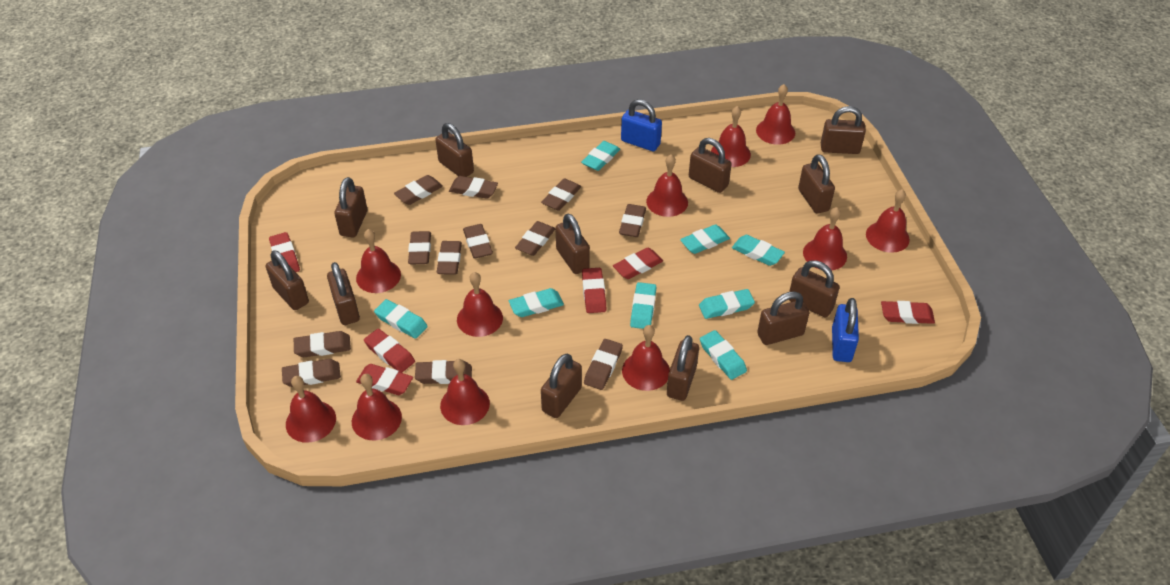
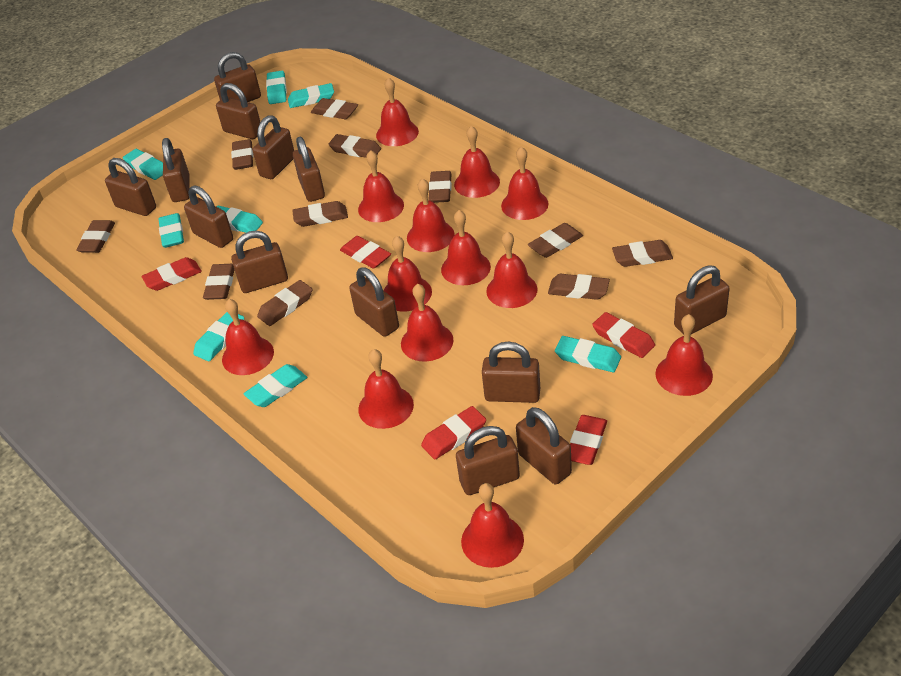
blue padlock: 2 -> 0
brown eraser: 12 -> 11
brown padlock: 12 -> 13
red bell: 11 -> 13
red eraser: 6 -> 5

